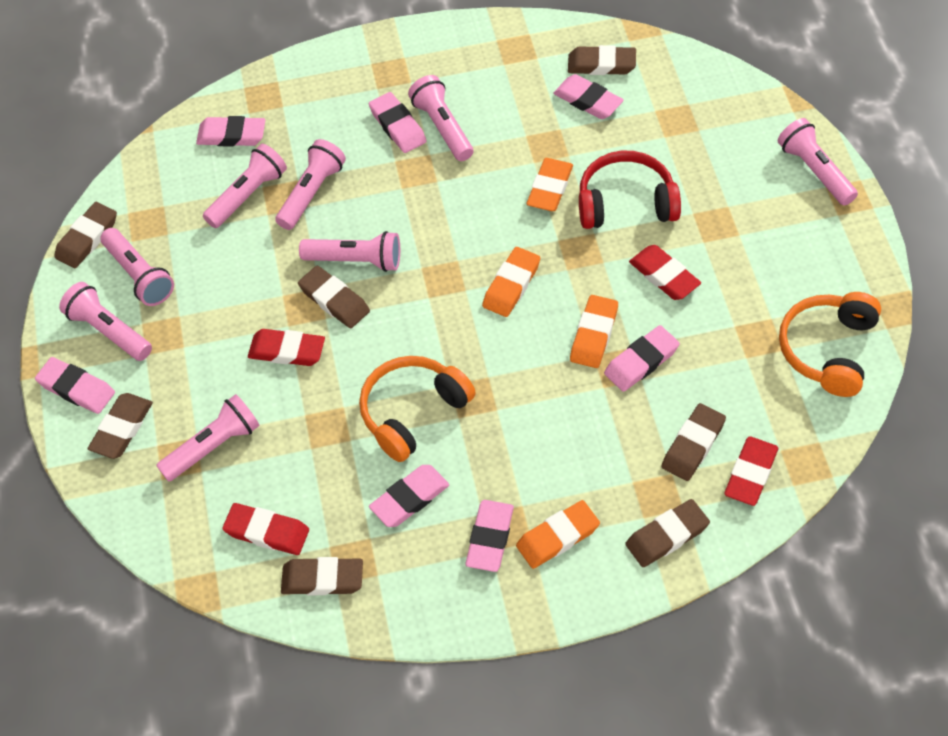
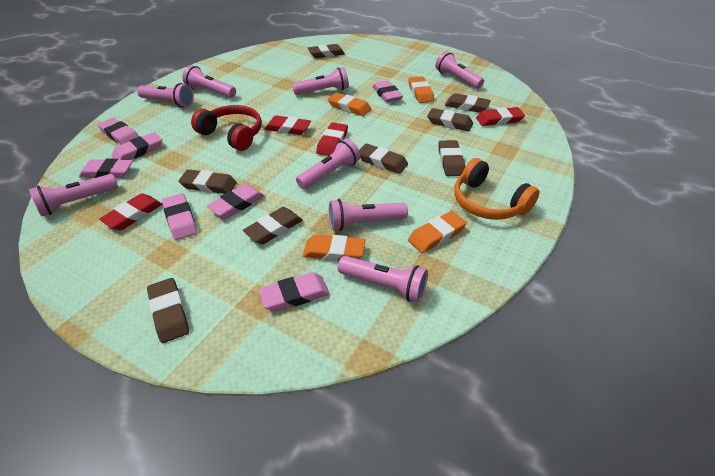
brown eraser: 7 -> 8
orange headphones: 2 -> 1

